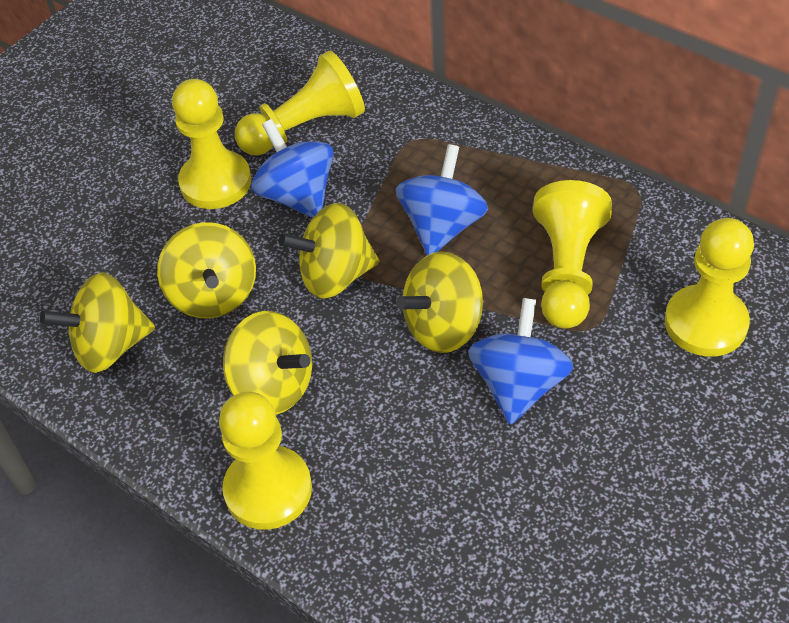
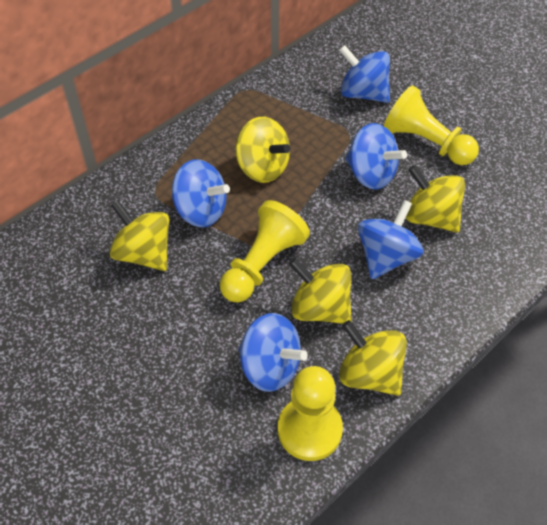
blue spinning top: 3 -> 5
yellow pawn: 5 -> 3

